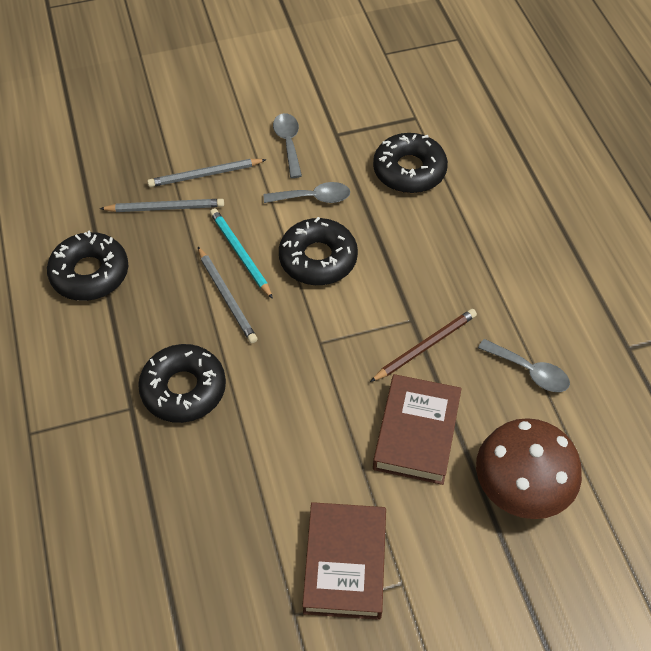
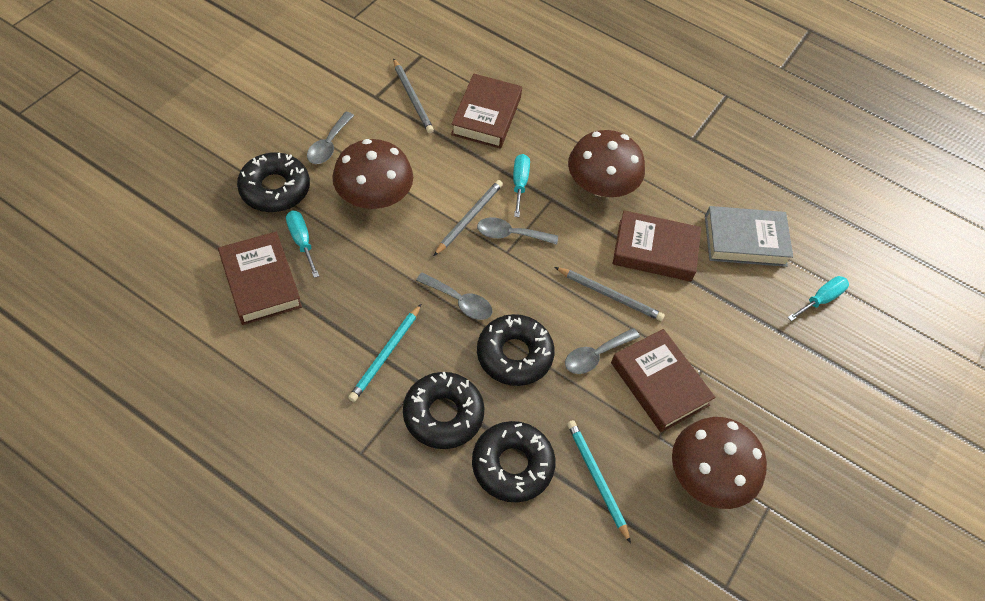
brown book: 2 -> 4
brown mushroom: 1 -> 3
brown pencil: 1 -> 0
grey book: 0 -> 1
grey spoon: 3 -> 4
turquoise pencil: 1 -> 2
turquoise screwdriver: 0 -> 3

